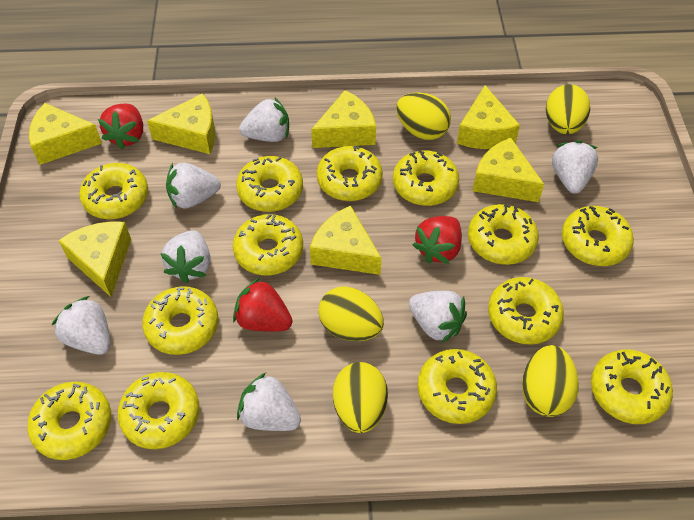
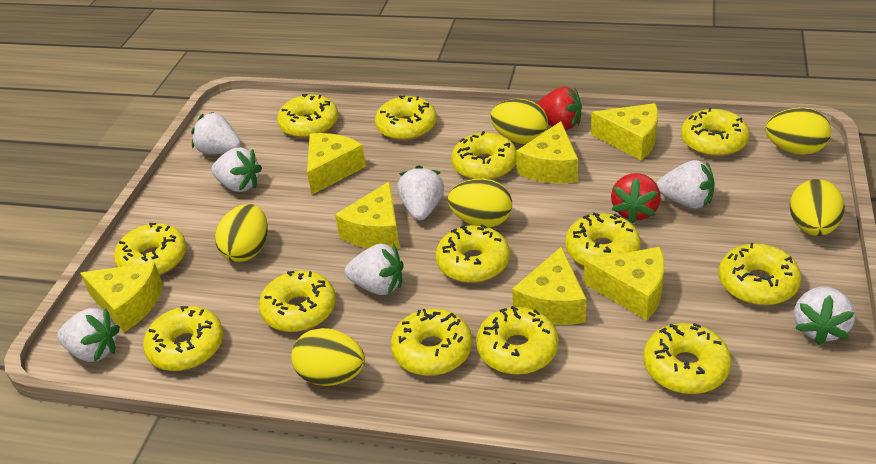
red strawberry: 3 -> 2
yellow egg: 5 -> 6

